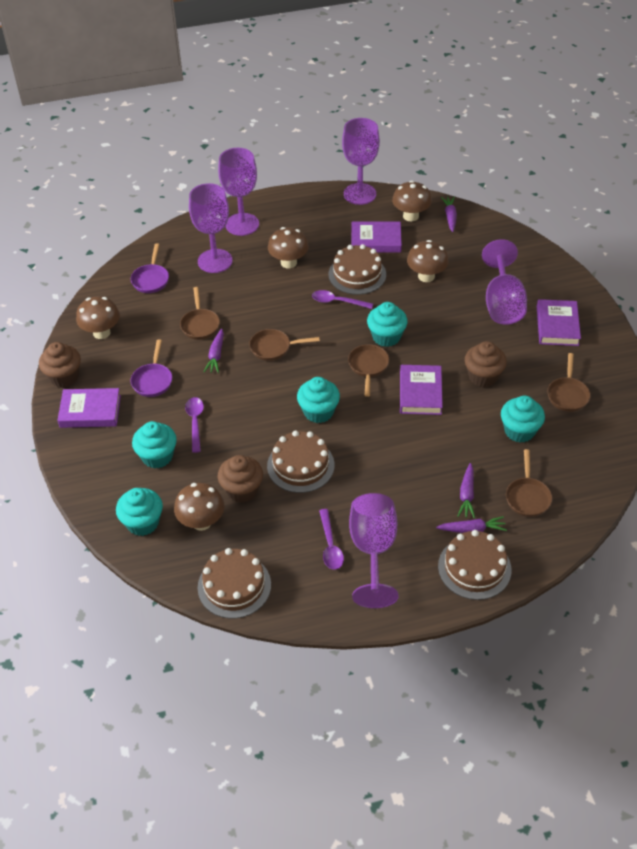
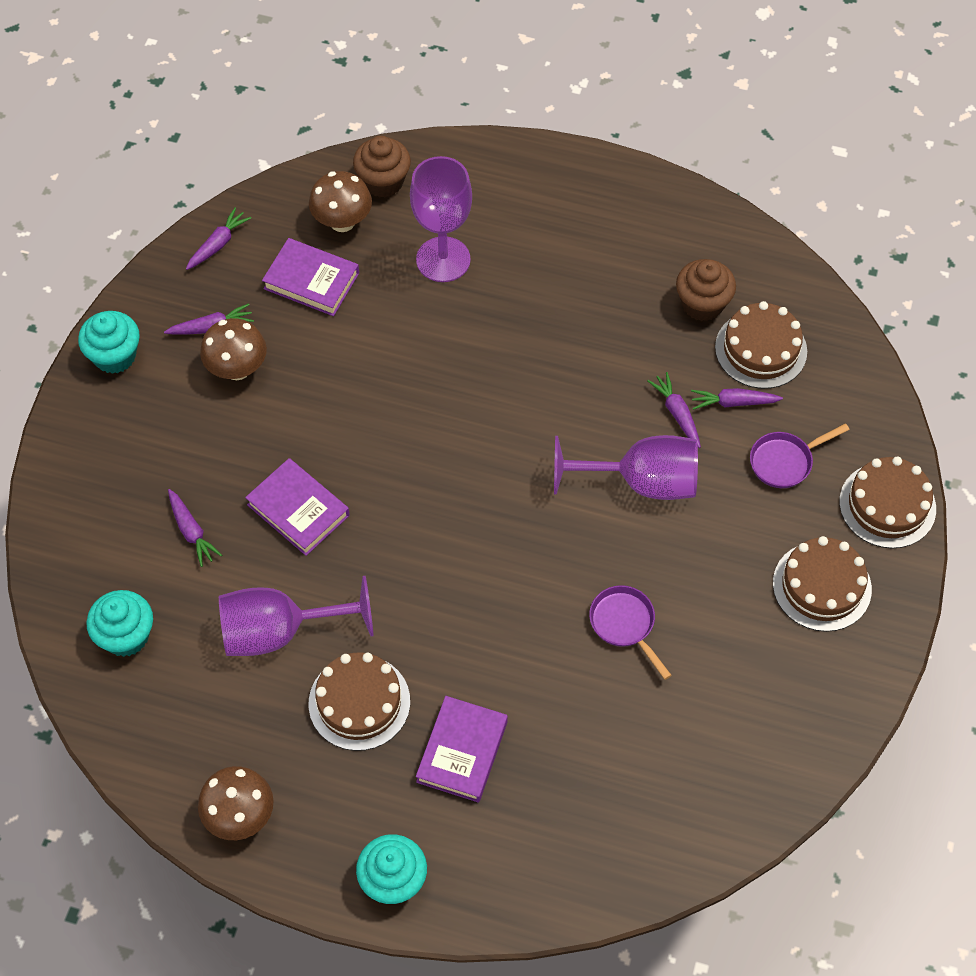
brown cupcake: 3 -> 2
brown mushroom: 5 -> 3
brown pan: 5 -> 0
purple book: 4 -> 3
purple carrot: 4 -> 5
purple goblet: 5 -> 3
purple spoon: 3 -> 0
turquoise cupcake: 5 -> 3

